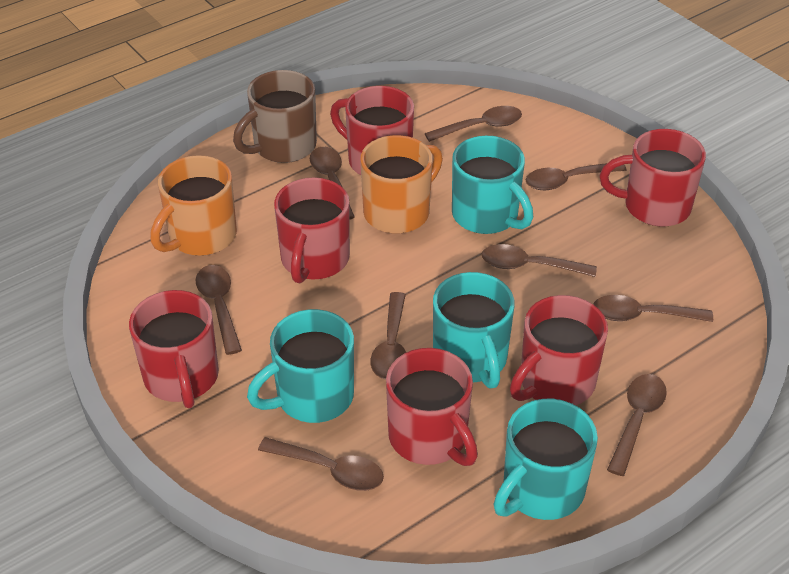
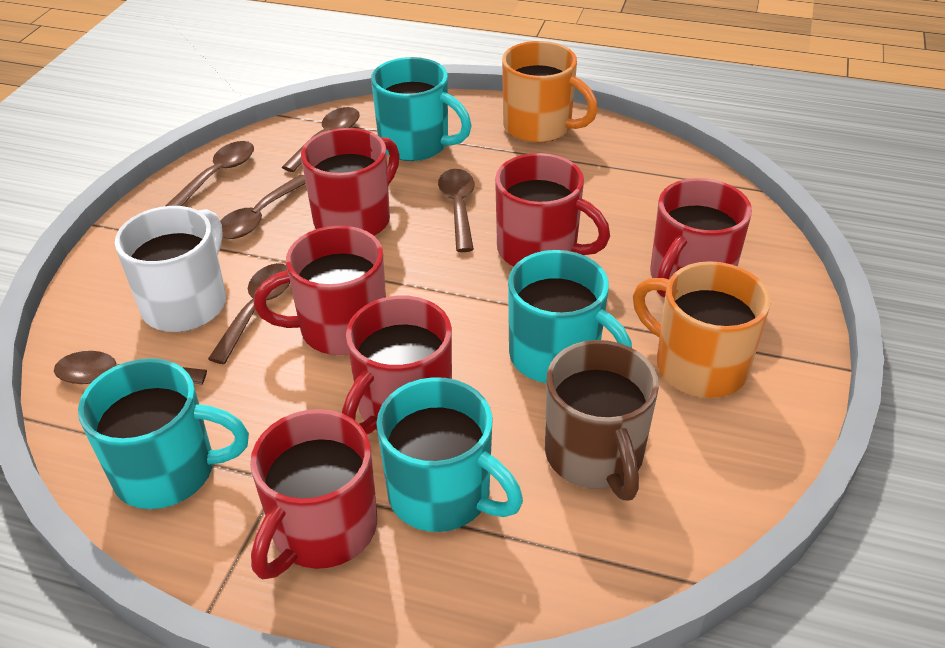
brown spoon: 9 -> 6
white mug: 0 -> 1

